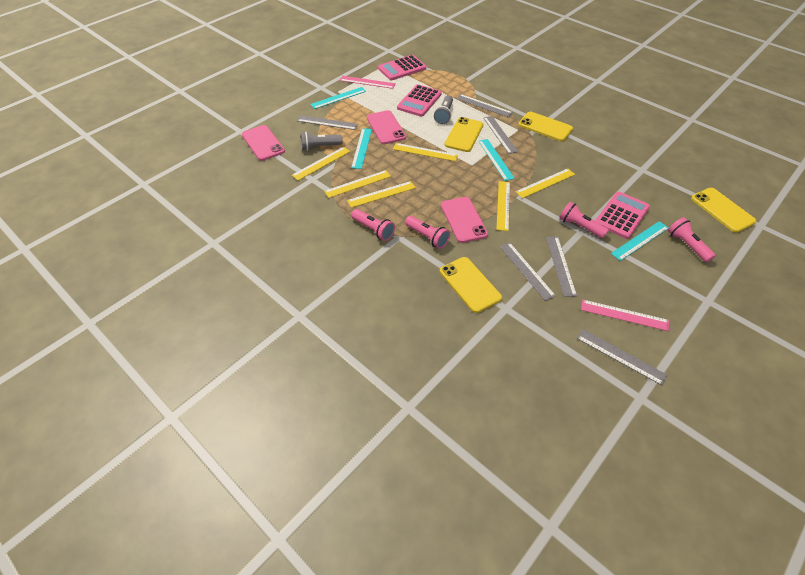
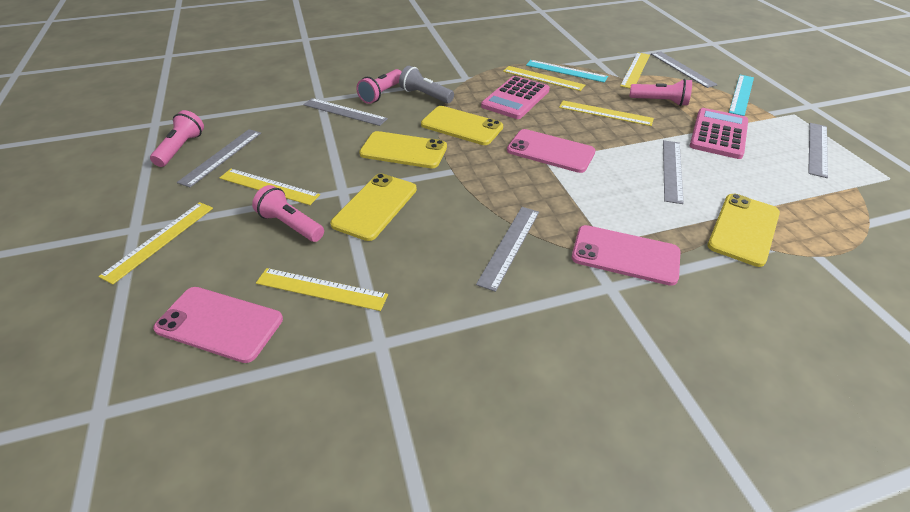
grey flashlight: 2 -> 1
pink calculator: 3 -> 2
pink ruler: 2 -> 0
turquoise ruler: 4 -> 2

